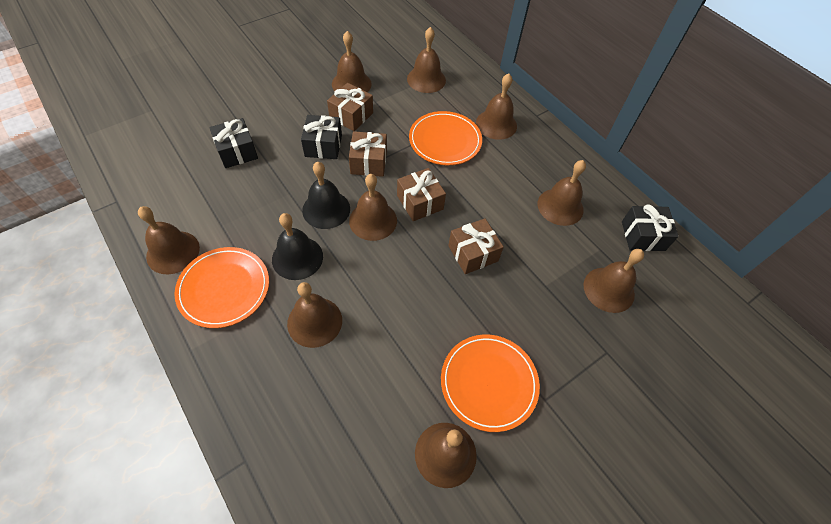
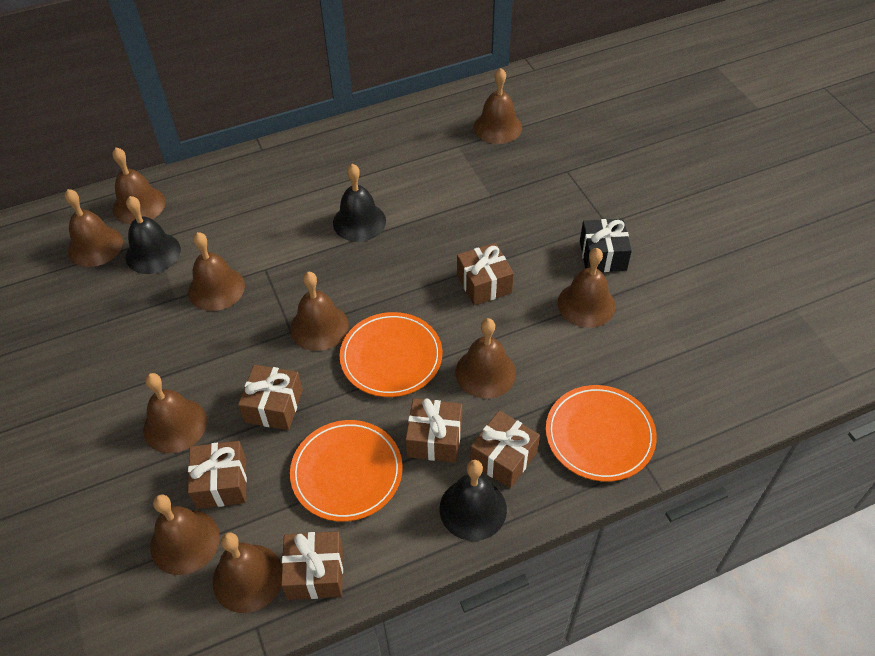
black bell: 2 -> 3
black gift: 3 -> 1
brown bell: 9 -> 10
brown gift: 4 -> 6

